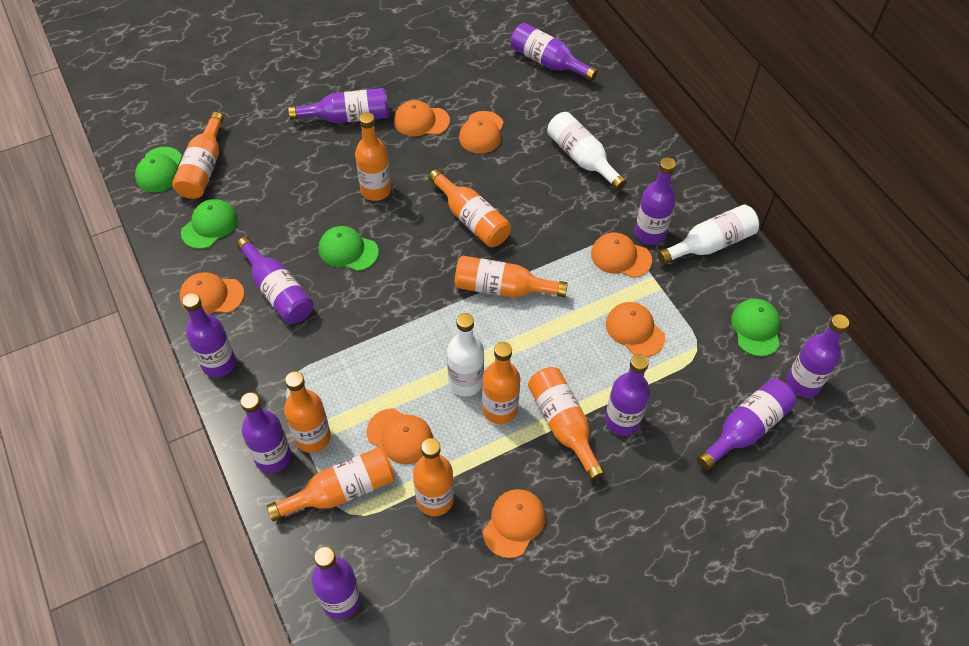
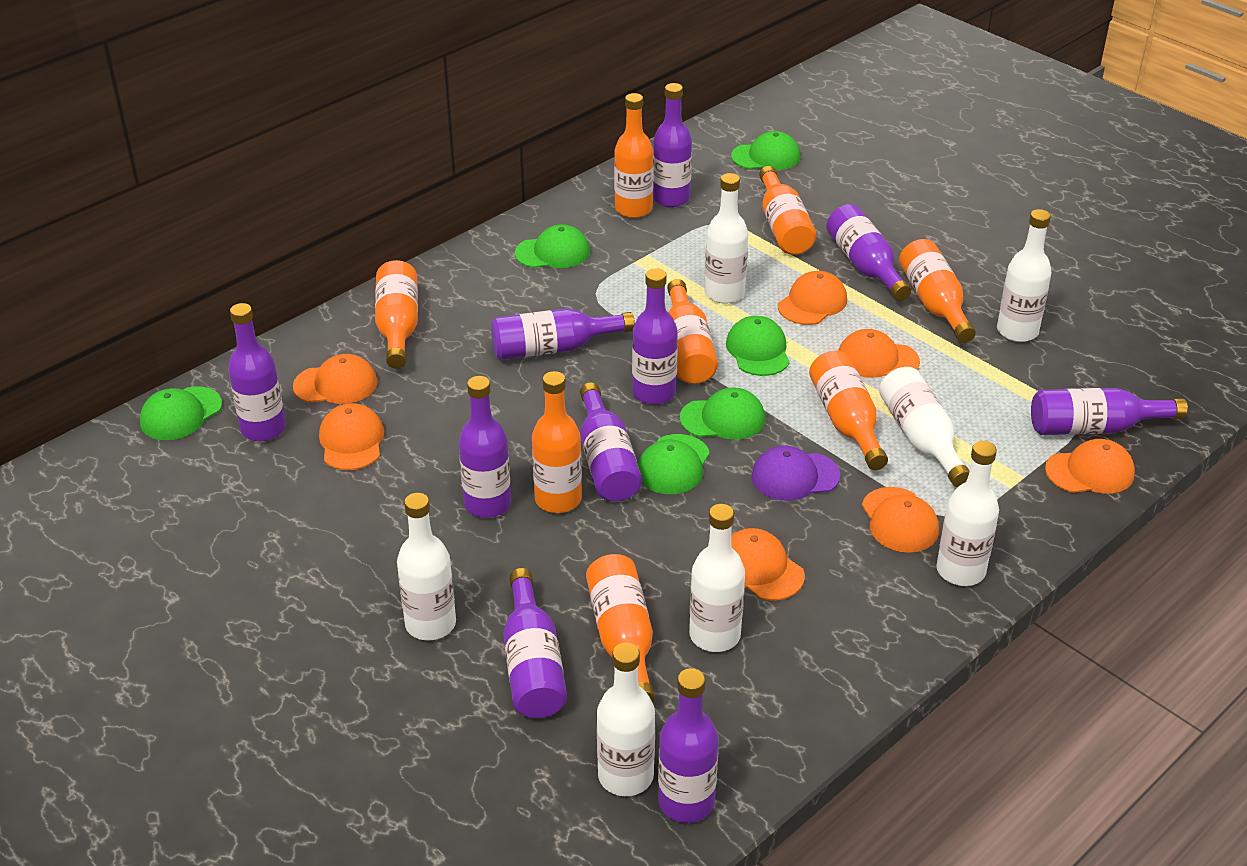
green cap: 4 -> 6
orange bottle: 9 -> 8
purple cap: 0 -> 1
white bottle: 3 -> 7

